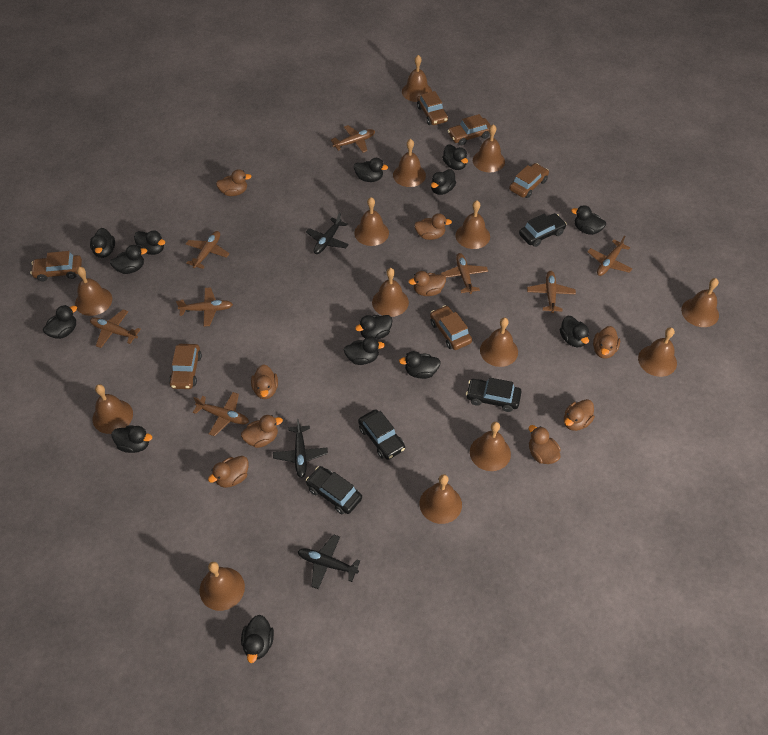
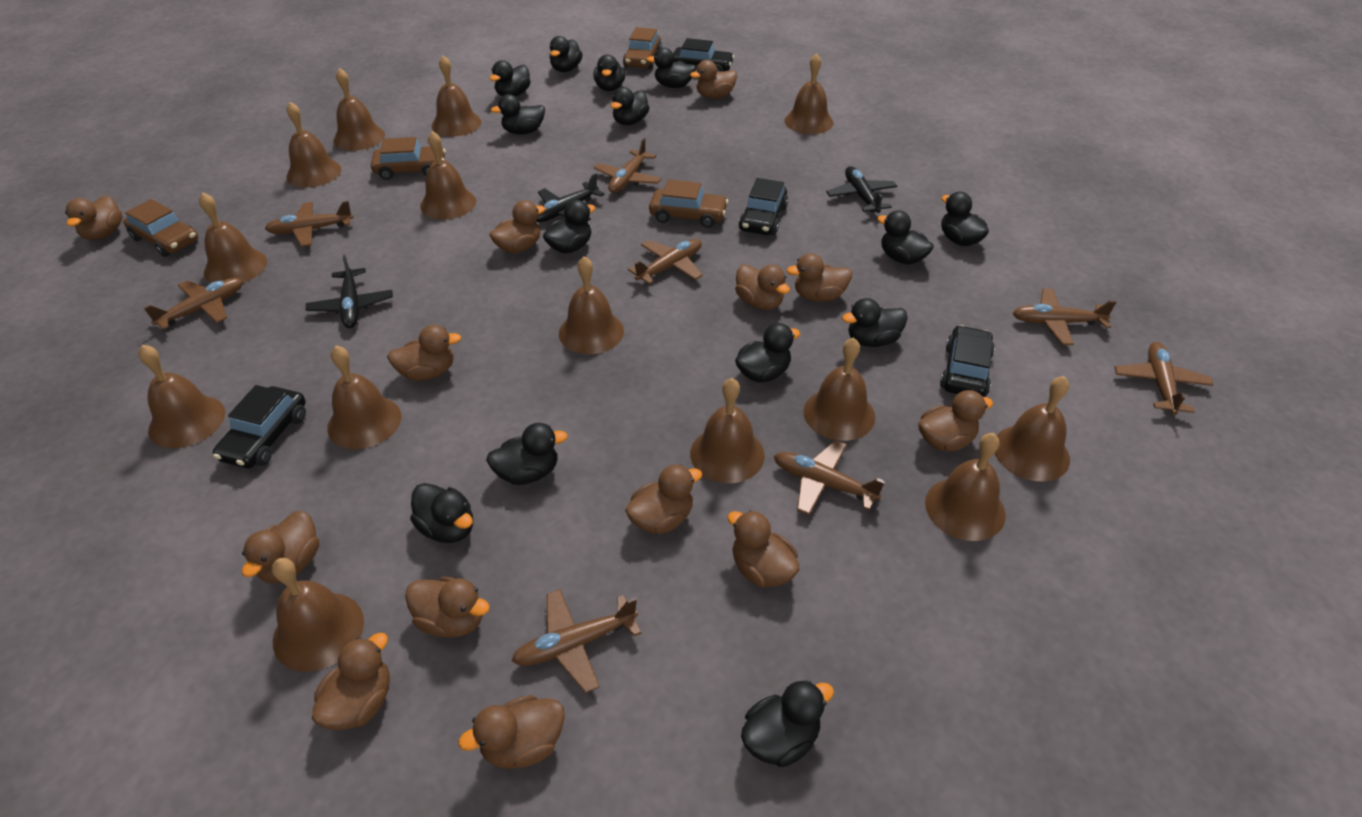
brown car: 6 -> 4
brown duck: 9 -> 13

